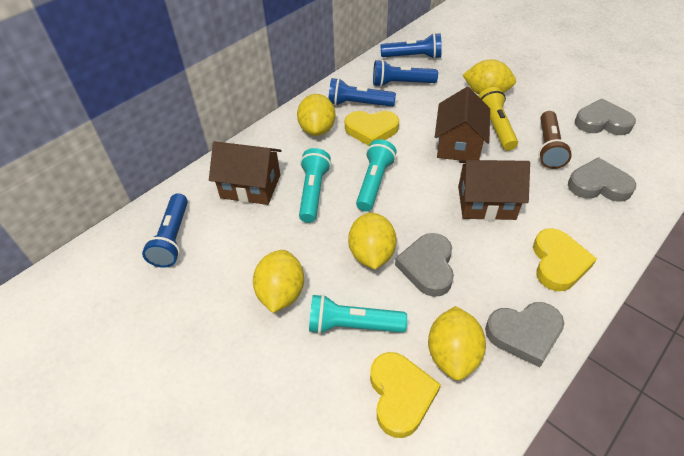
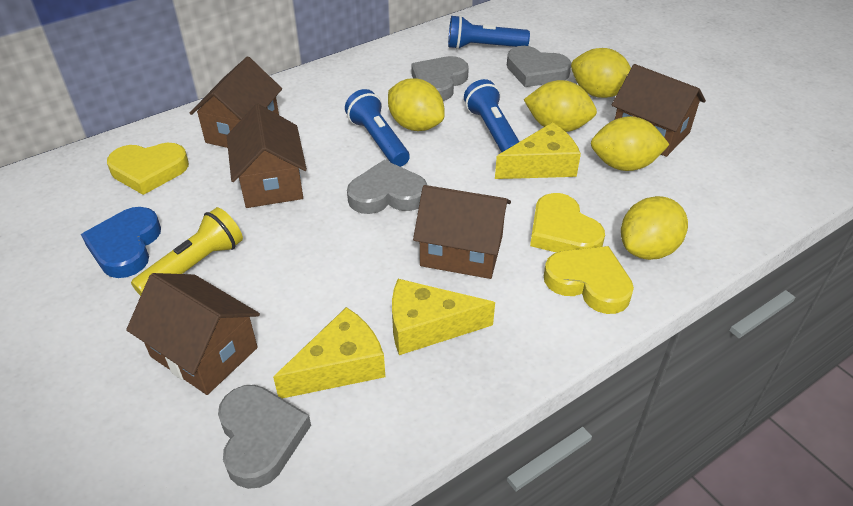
blue flashlight: 4 -> 3
blue heart: 0 -> 1
brown flashlight: 1 -> 0
brown house: 3 -> 5
turquoise flashlight: 3 -> 0
yellow cheese: 0 -> 3

